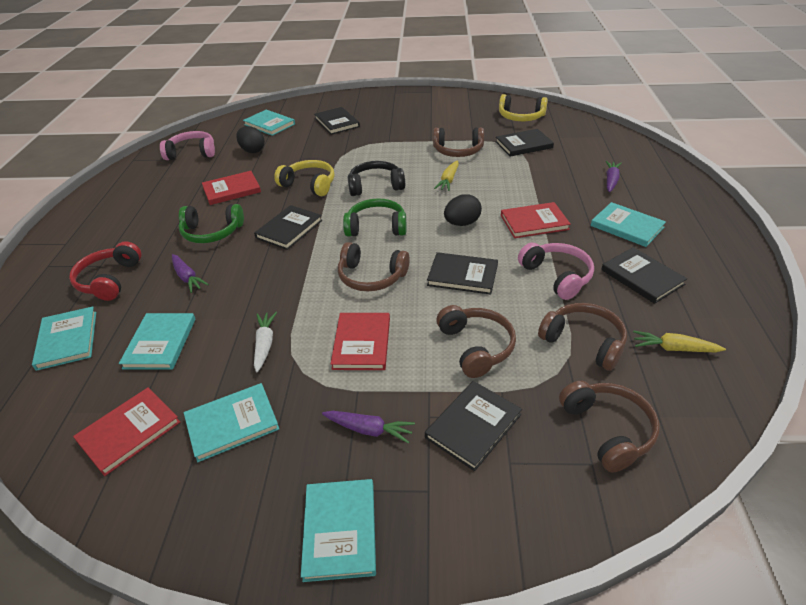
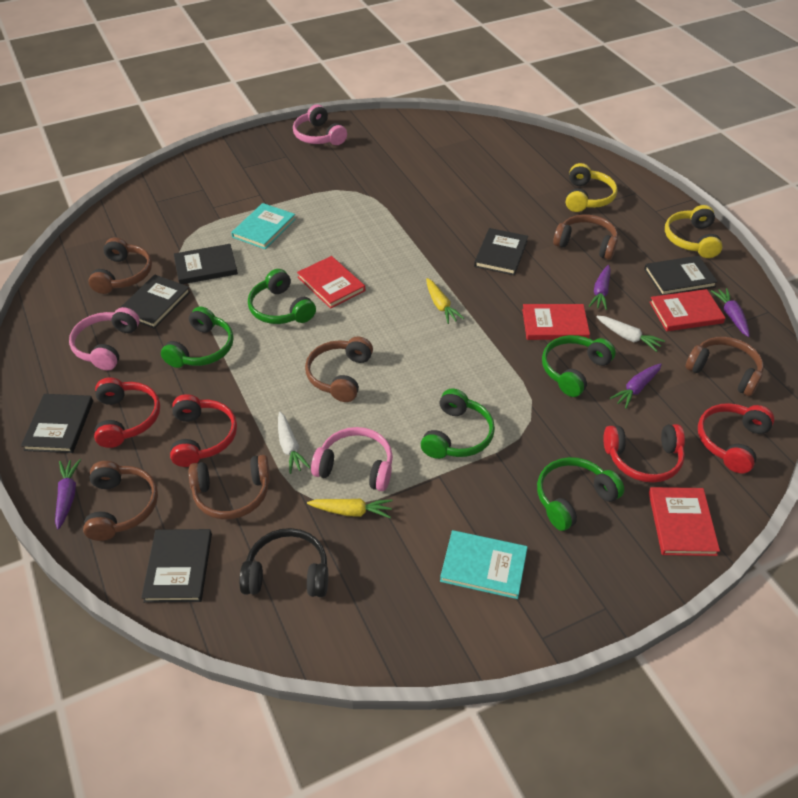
black egg: 2 -> 0
brown headphones: 5 -> 6
green headphones: 2 -> 5
pink headphones: 2 -> 3
purple carrot: 3 -> 4
red headphones: 1 -> 4
turquoise book: 6 -> 2
white carrot: 1 -> 2

